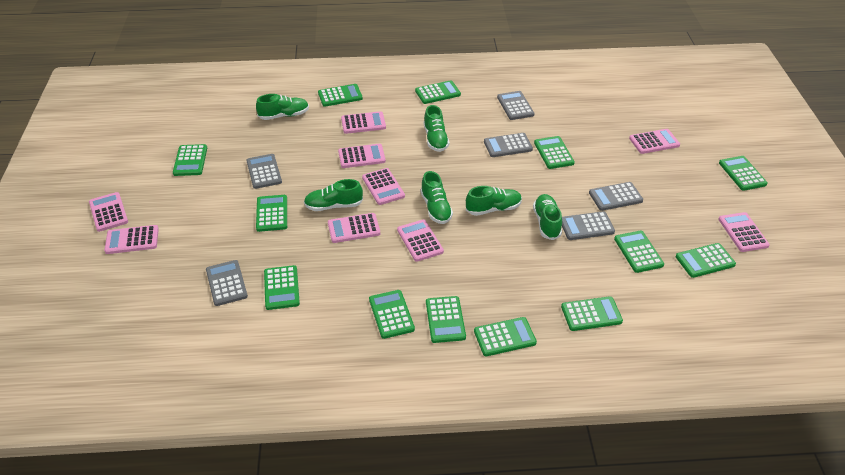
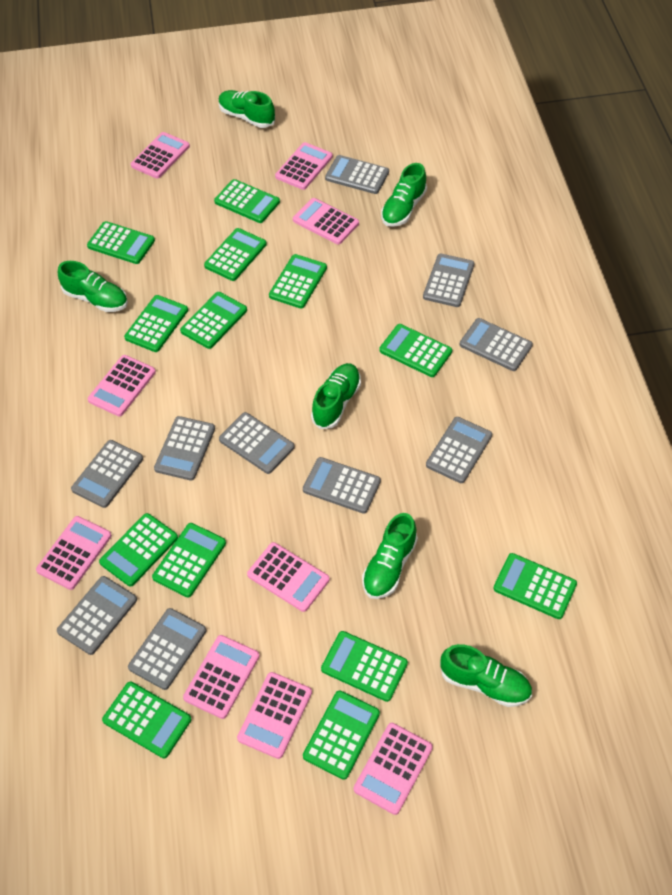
grey calculator: 6 -> 10

